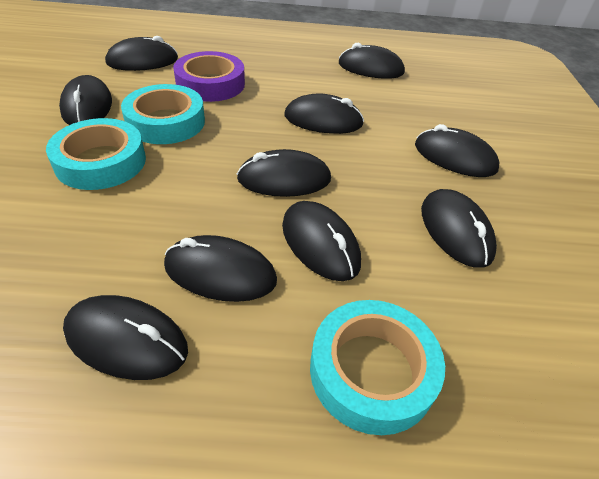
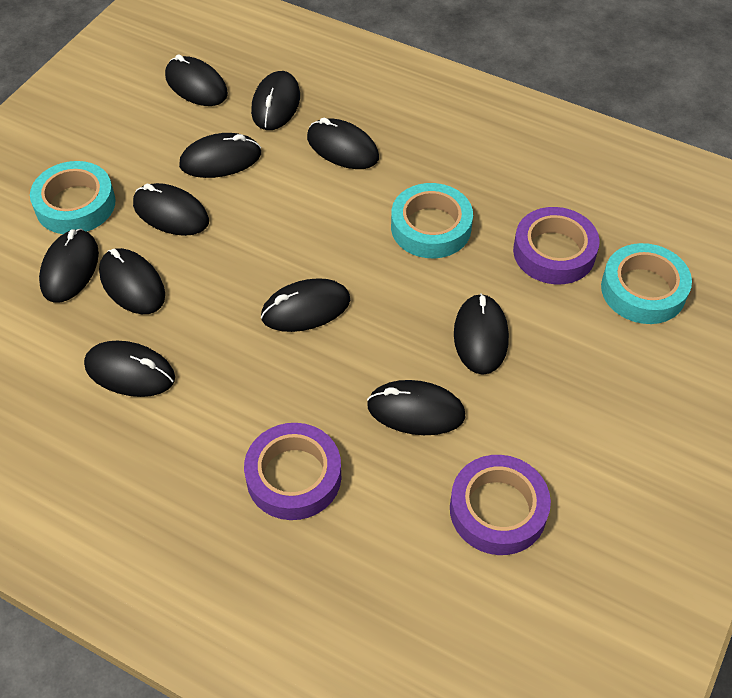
black mouse: 10 -> 11
purple tape: 1 -> 3

